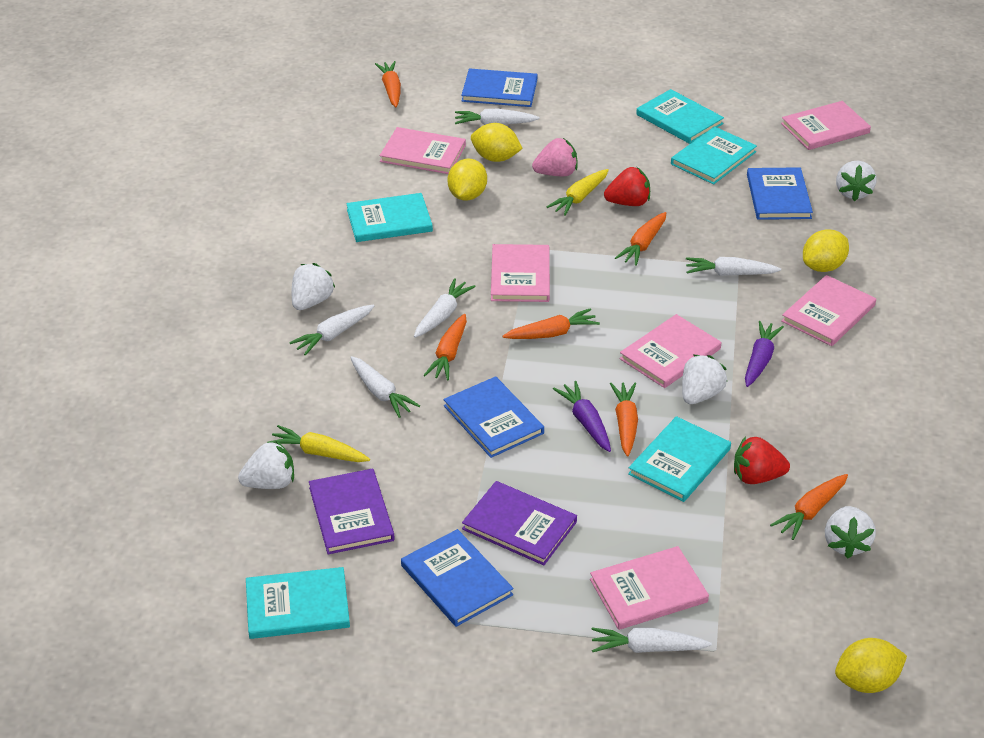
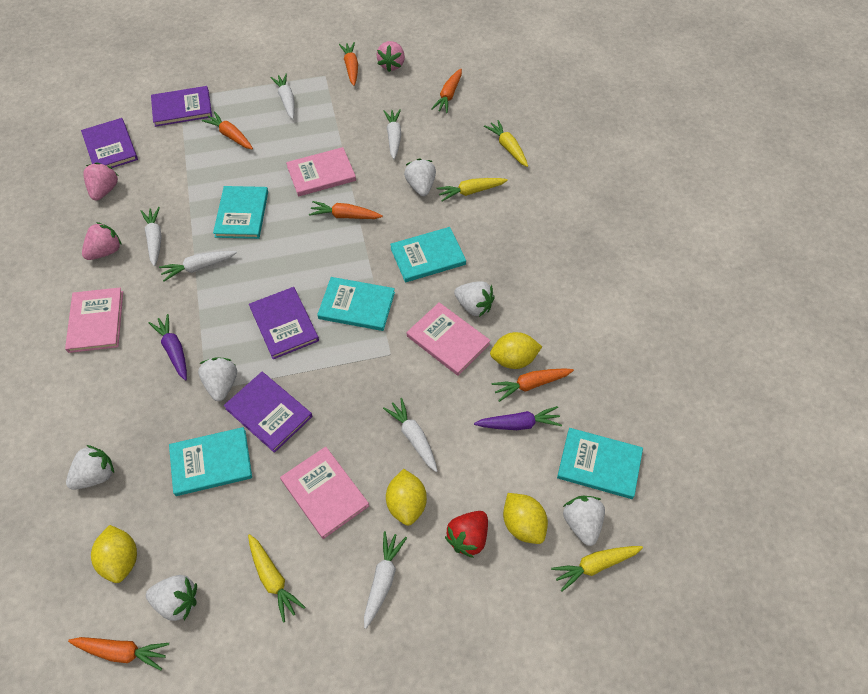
blue book: 4 -> 0
pink book: 6 -> 4
pink strawberry: 1 -> 3
purple book: 2 -> 4
red strawberry: 2 -> 1
white strawberry: 5 -> 6
yellow carrot: 2 -> 4

